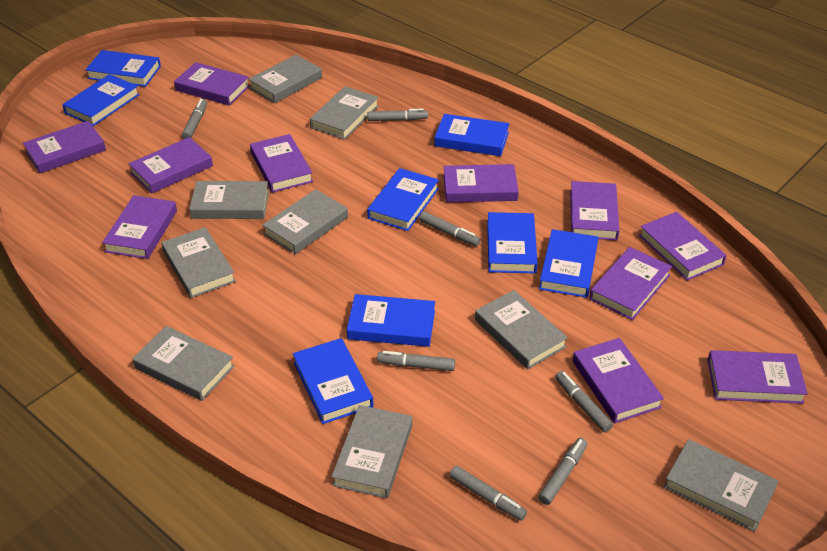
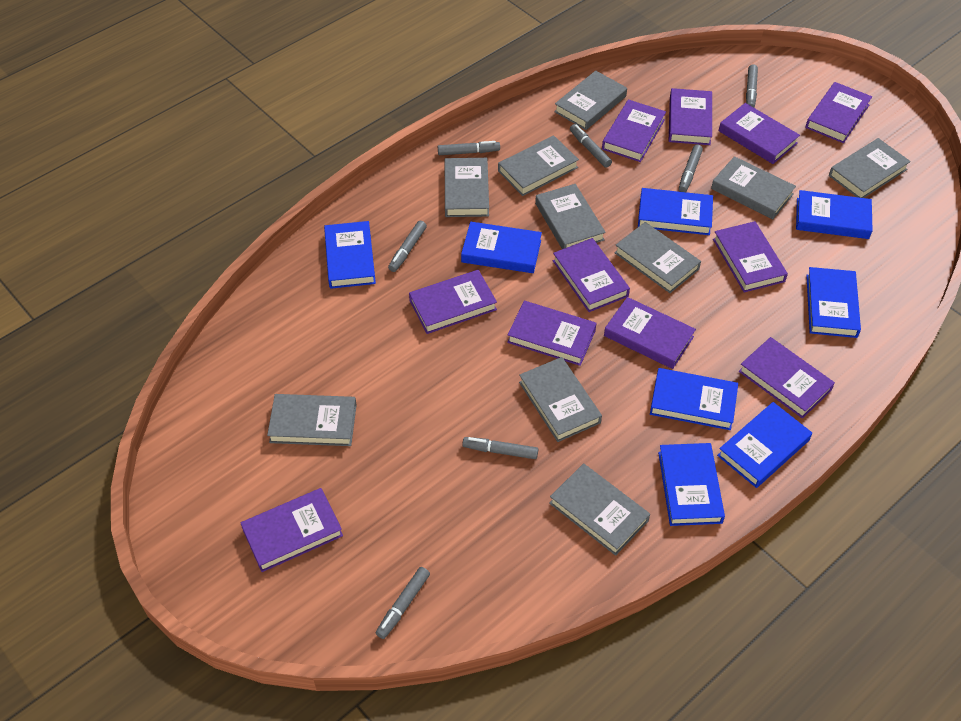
grey book: 9 -> 10

